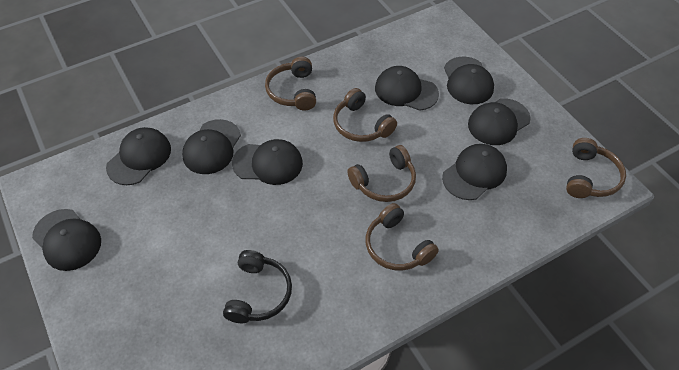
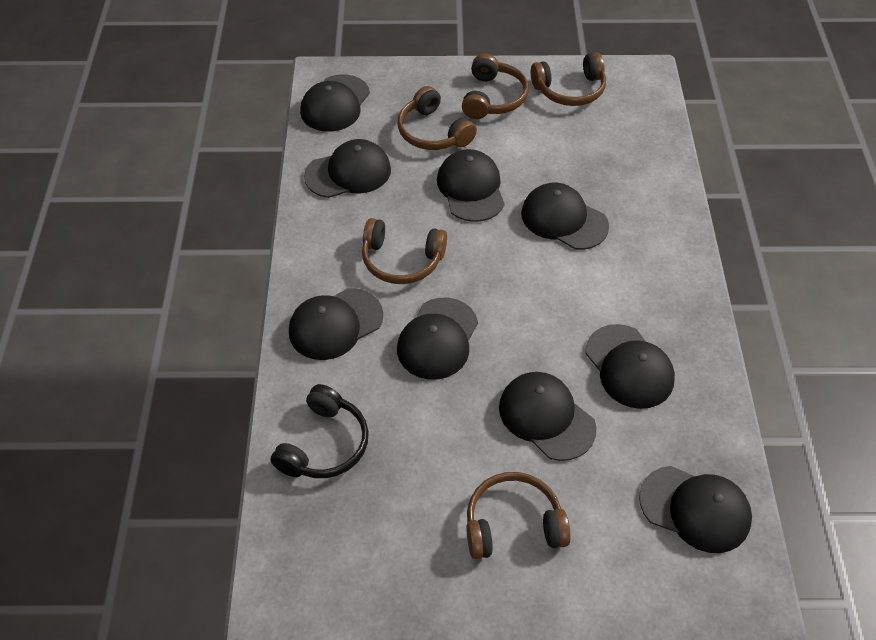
black cap: 8 -> 9

